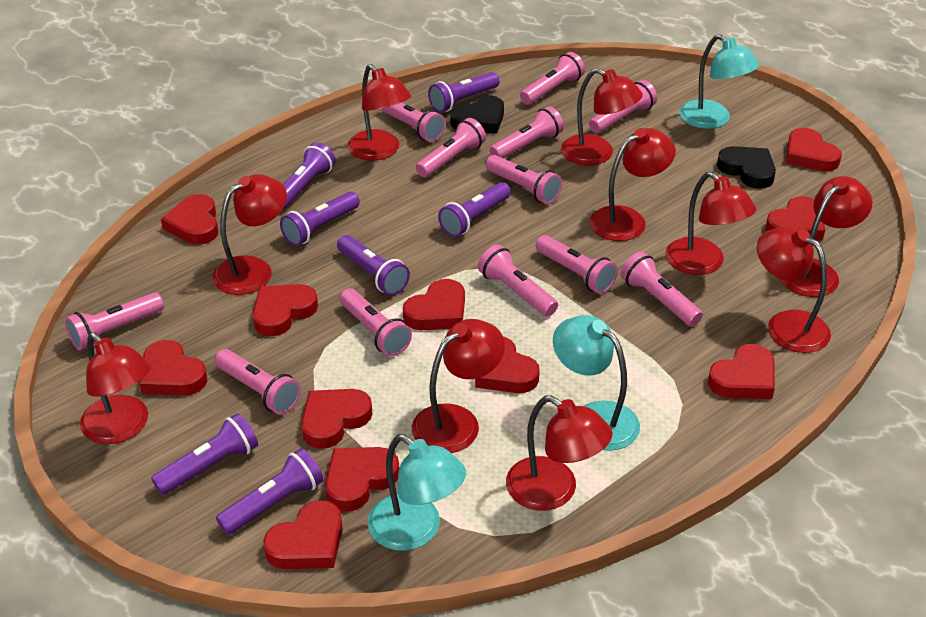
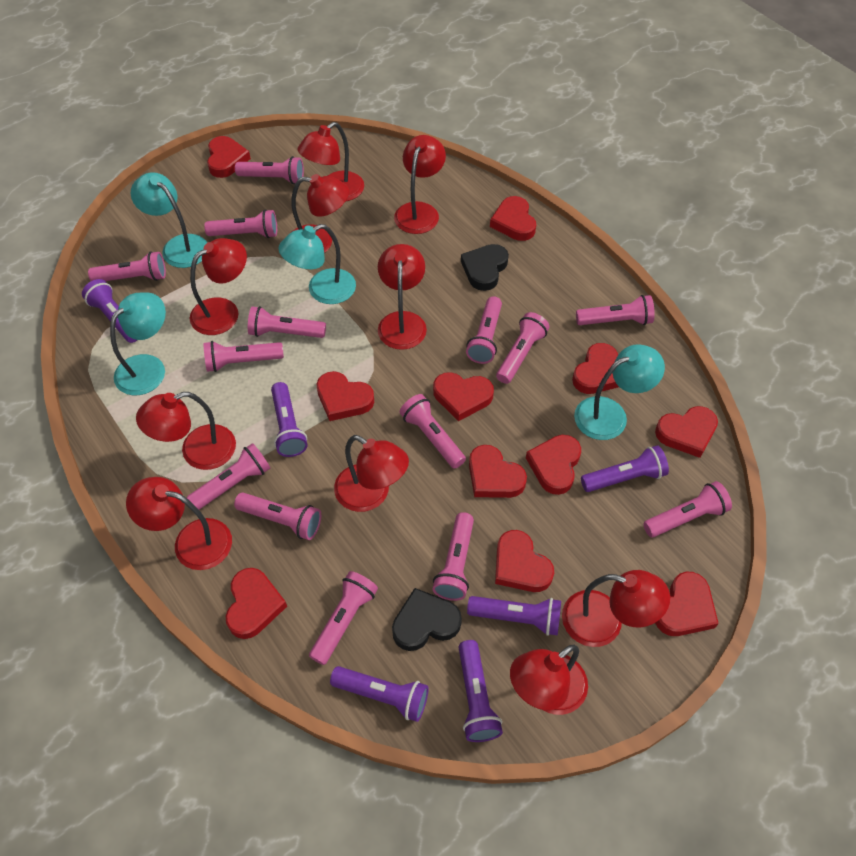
pink flashlight: 12 -> 14
purple flashlight: 7 -> 6
turquoise lamp: 3 -> 4

